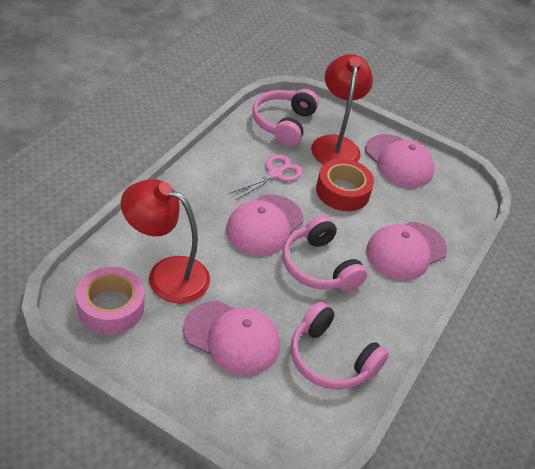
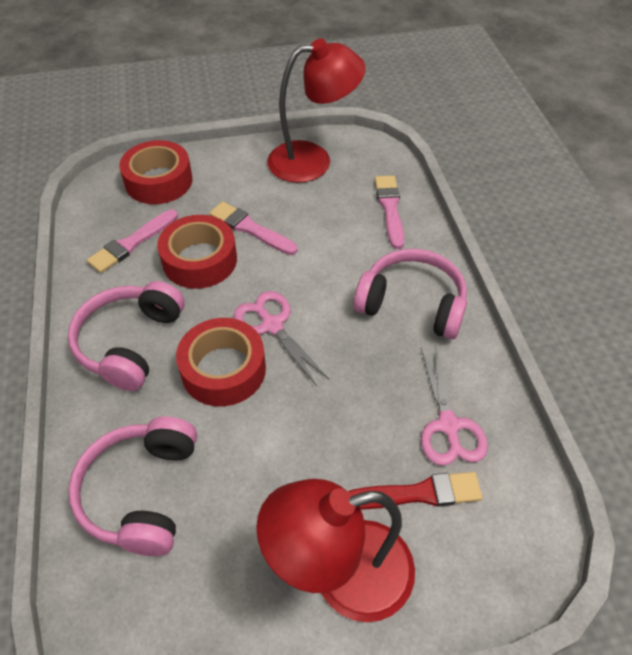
pink brush: 0 -> 3
pink cap: 4 -> 0
pink scissors: 1 -> 2
pink tape: 1 -> 0
red brush: 0 -> 1
red tape: 1 -> 3

